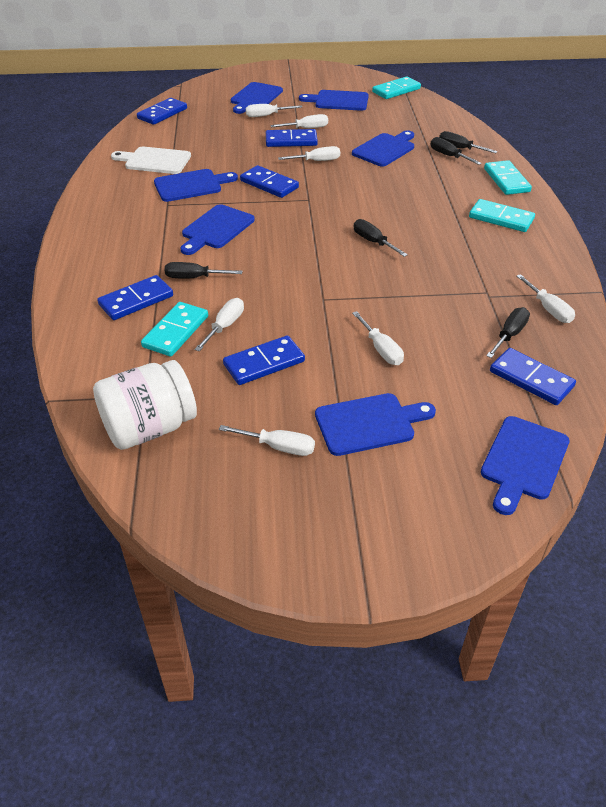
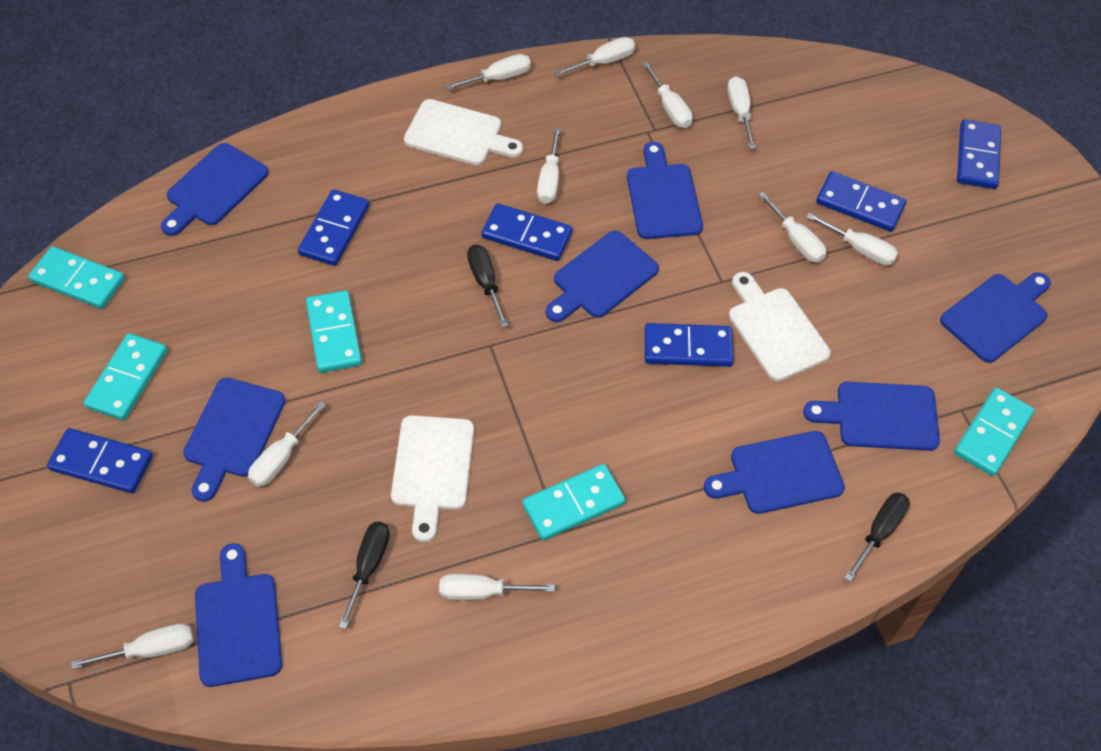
black screwdriver: 5 -> 3
blue cutting board: 7 -> 8
turquoise domino: 4 -> 5
white cutting board: 1 -> 3
white jar: 1 -> 0
white screwdriver: 7 -> 10

